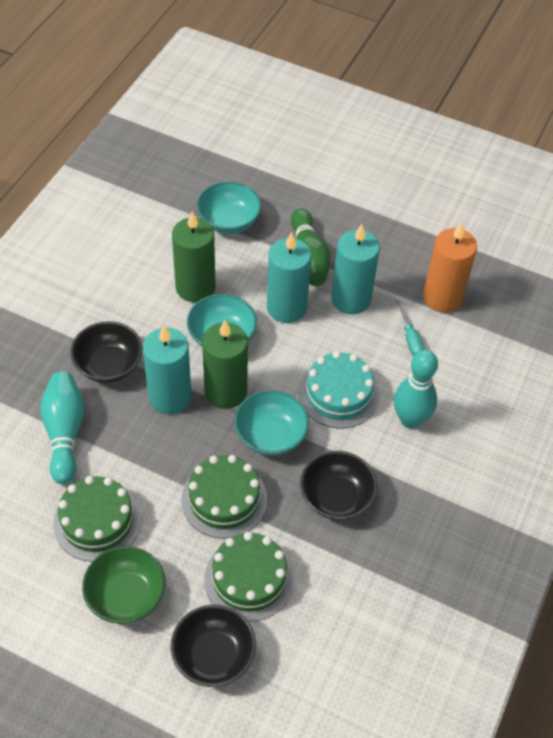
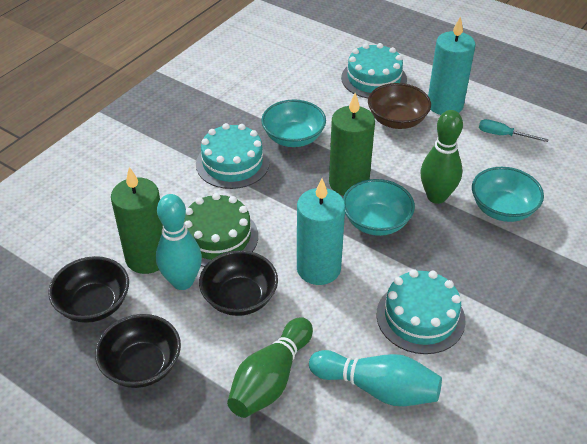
brown bowl: 0 -> 1
green bowl: 1 -> 0
green bowling pin: 1 -> 2
green cake: 3 -> 1
orange candle: 1 -> 0
turquoise cake: 1 -> 3
turquoise candle: 3 -> 2

